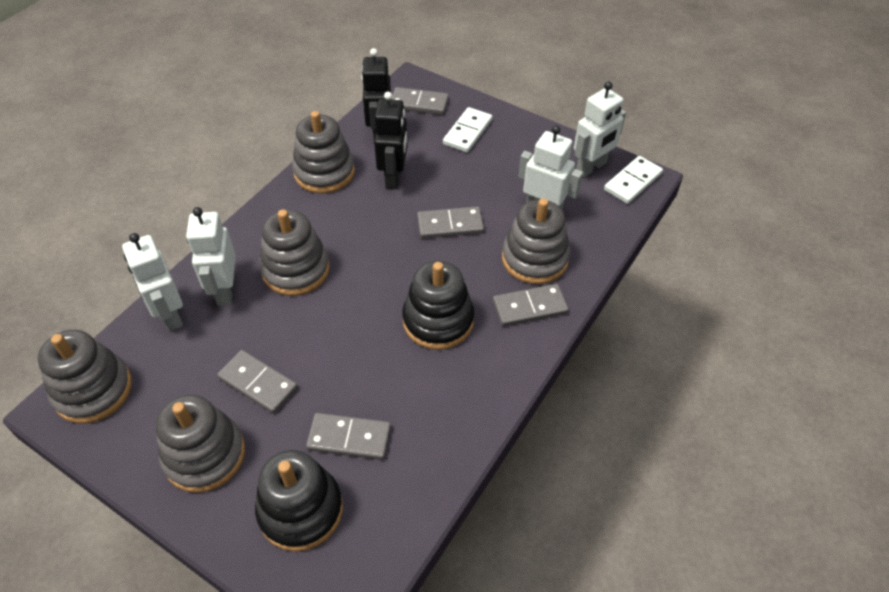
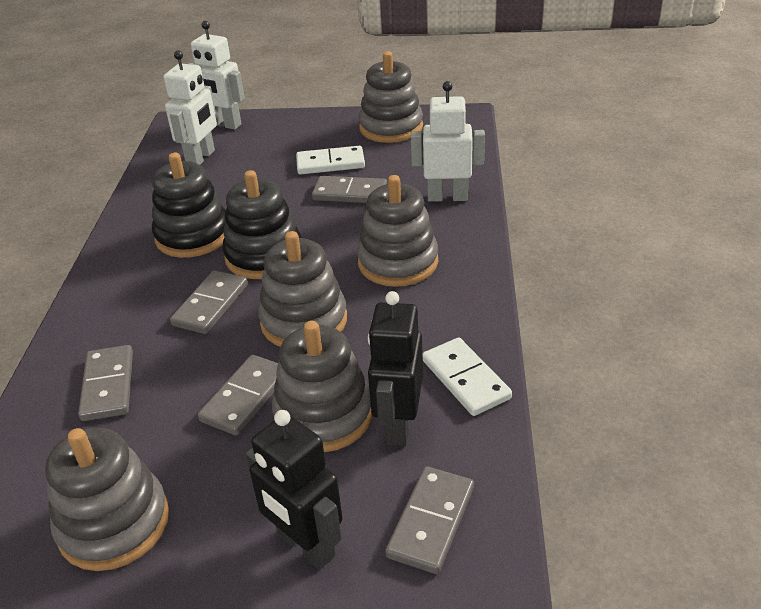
white robot: 4 -> 3

